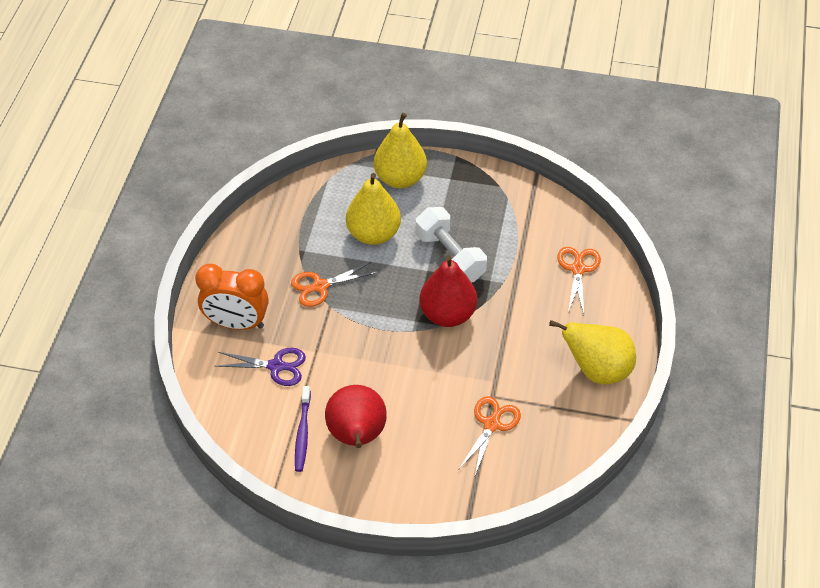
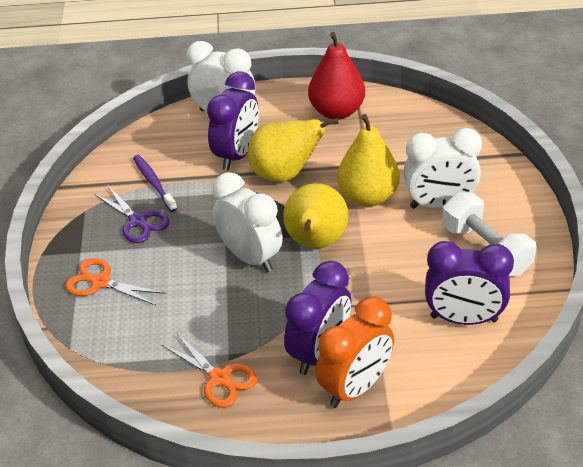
orange scissors: 3 -> 2
purple clock: 0 -> 3
red pear: 2 -> 1
white clock: 0 -> 3

